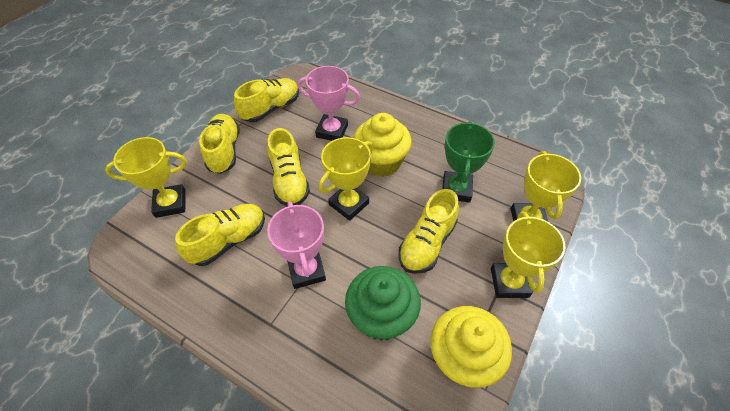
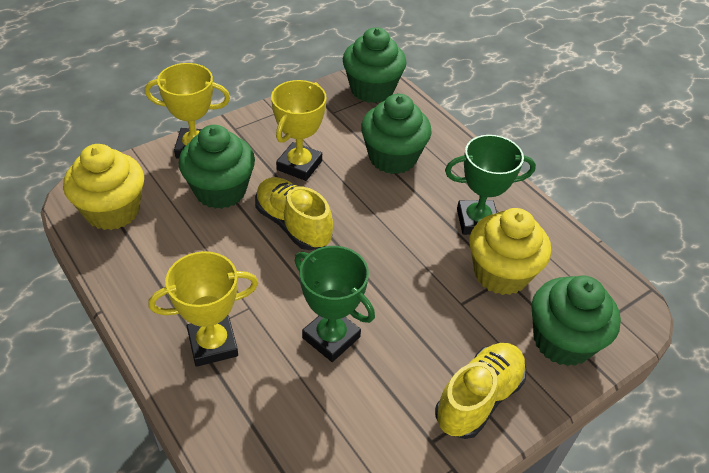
green cupcake: 1 -> 4
green trophy: 1 -> 2
pink trophy: 2 -> 0
yellow shoe: 5 -> 2
yellow trophy: 4 -> 3

